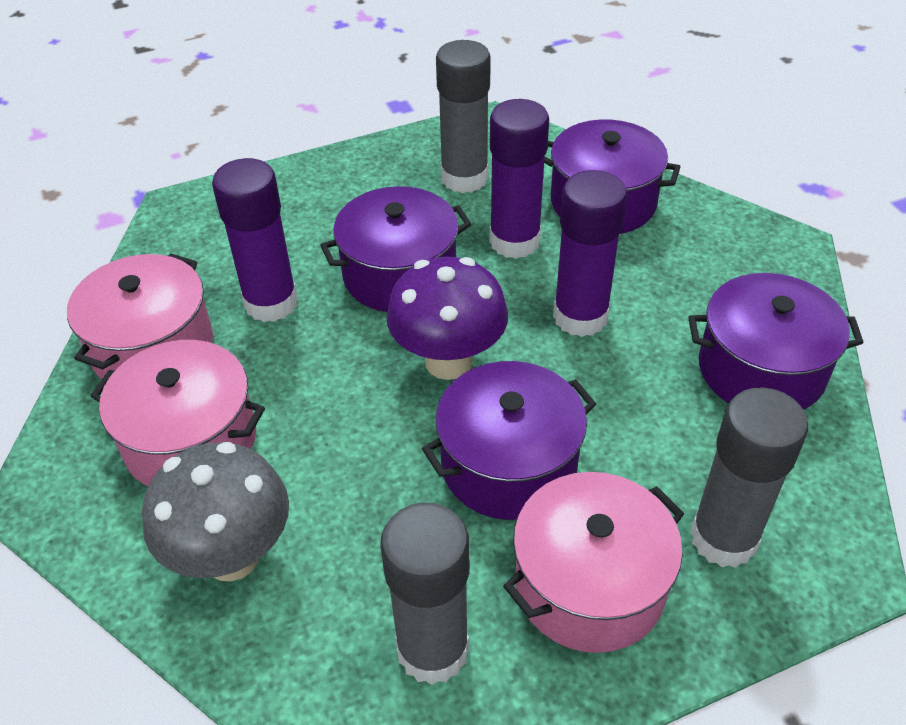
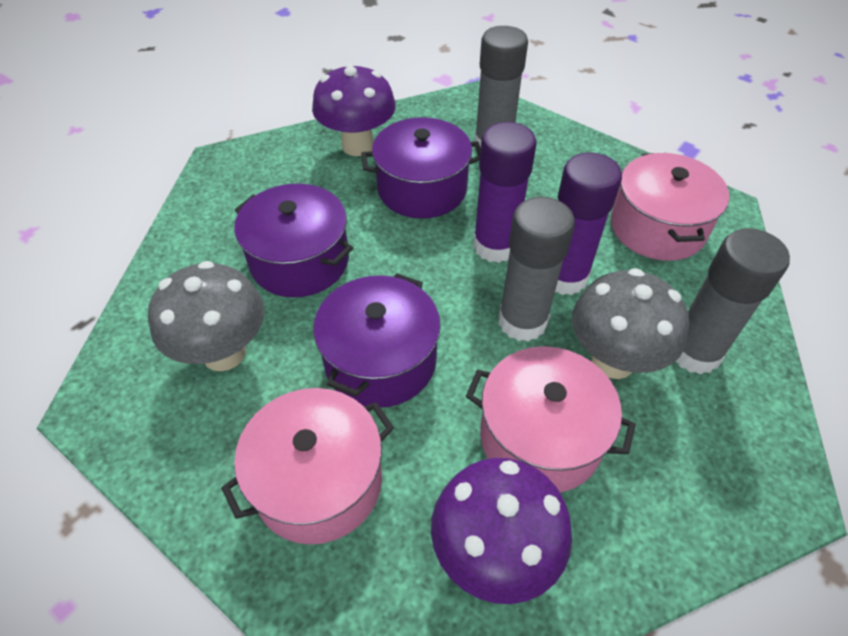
grey mushroom: 1 -> 2
purple glue stick: 3 -> 2
purple mushroom: 1 -> 2
purple pot: 4 -> 3

